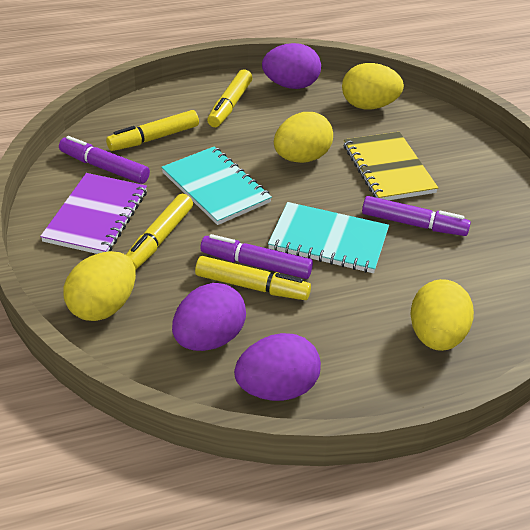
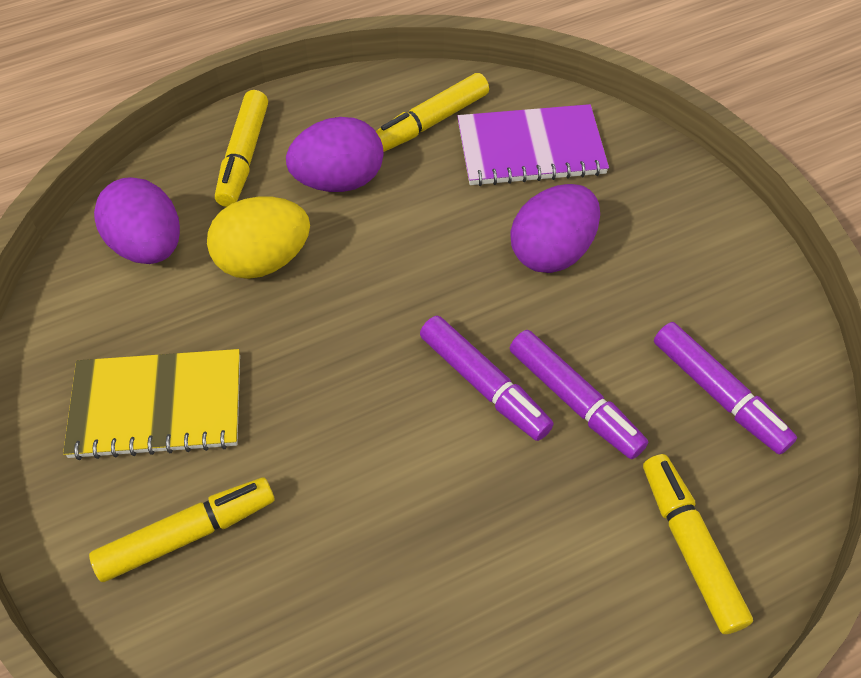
turquoise notebook: 2 -> 0
yellow egg: 4 -> 1

